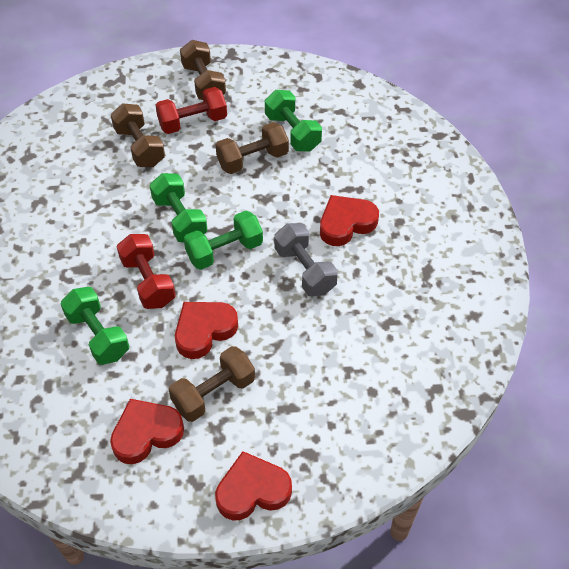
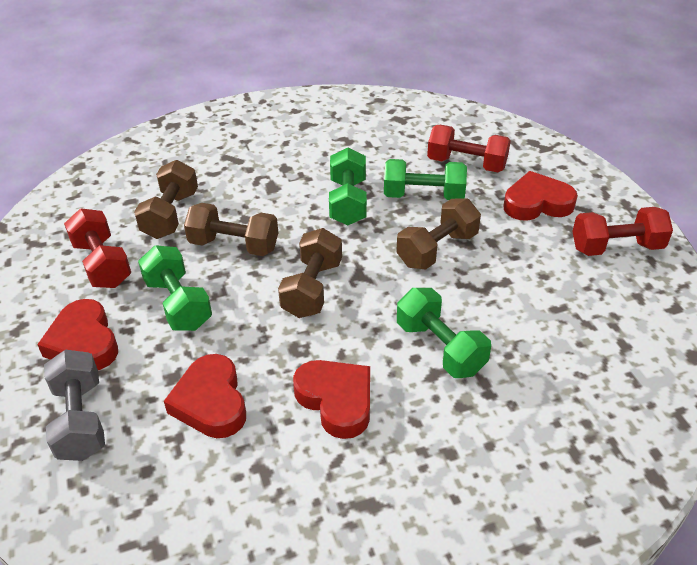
red dumbbell: 2 -> 3

